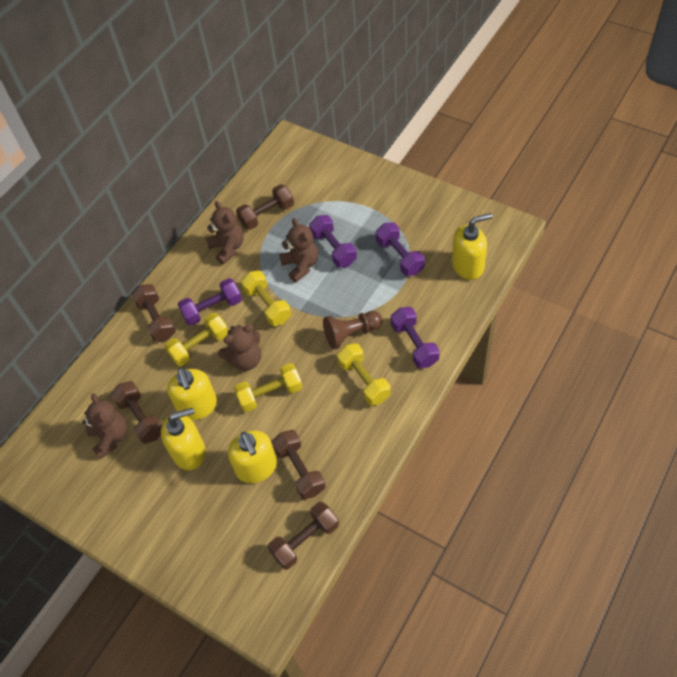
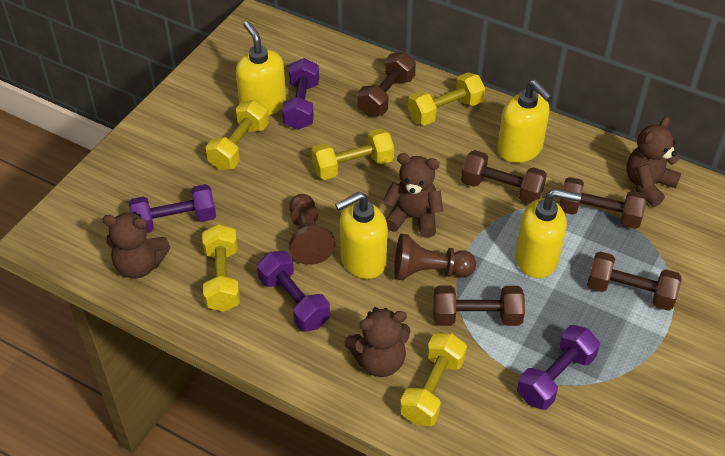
brown pawn: 1 -> 2
yellow dumbbell: 4 -> 5

